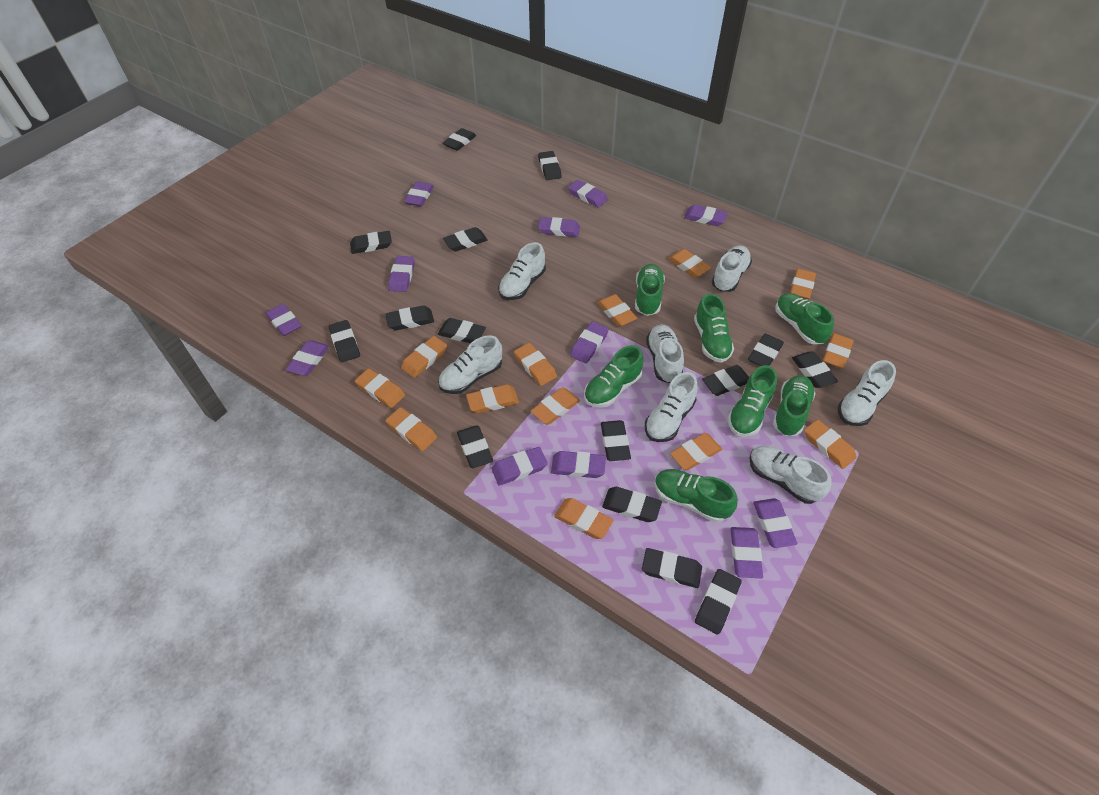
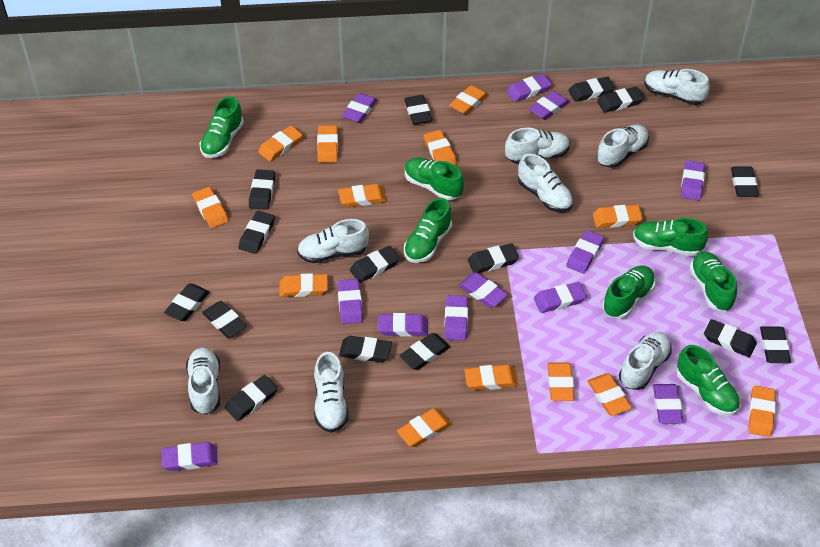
white shoe: 7 -> 8

